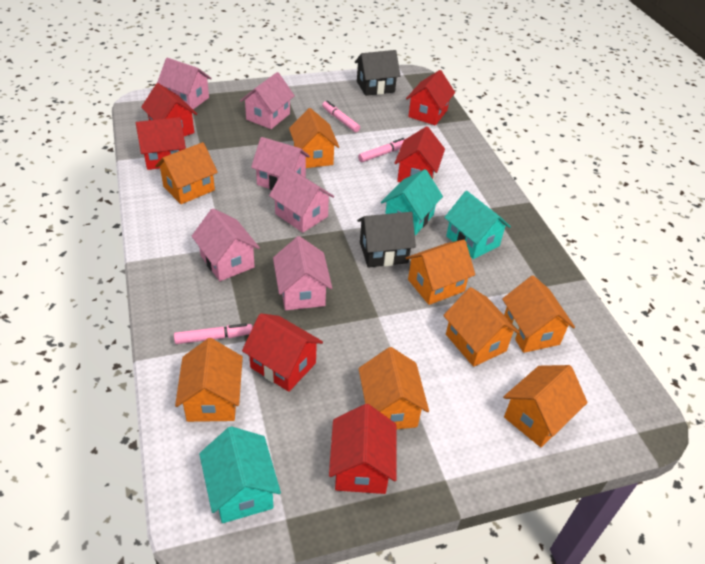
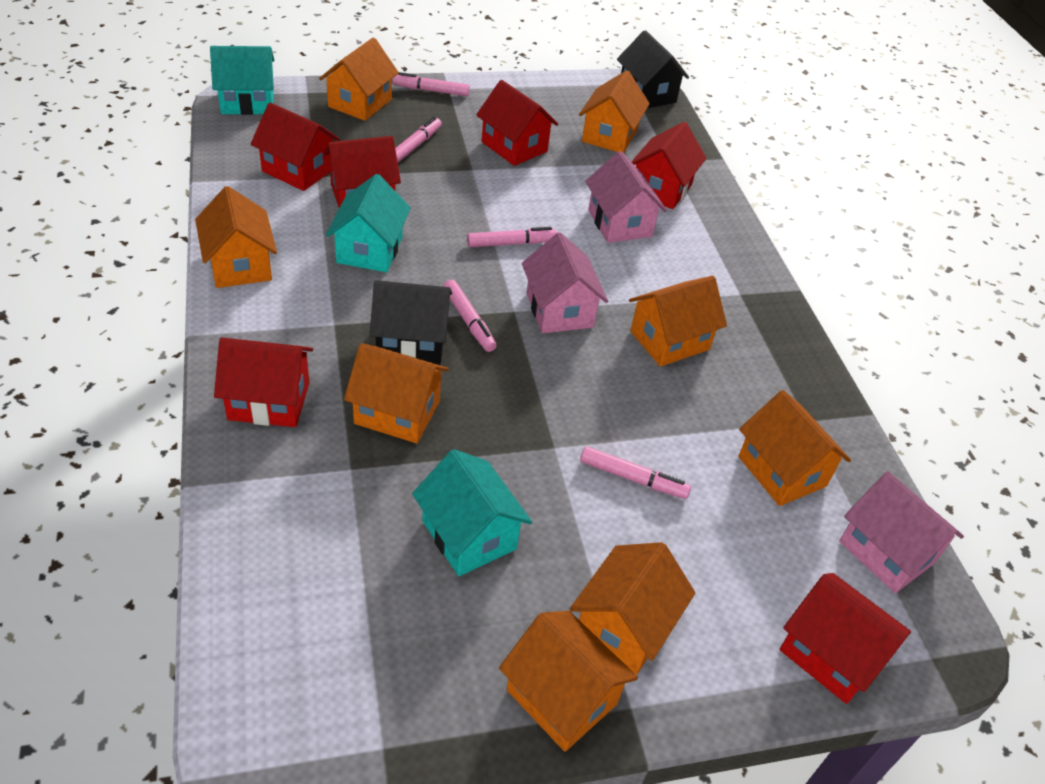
pink house: 6 -> 3
pink marker: 3 -> 5

